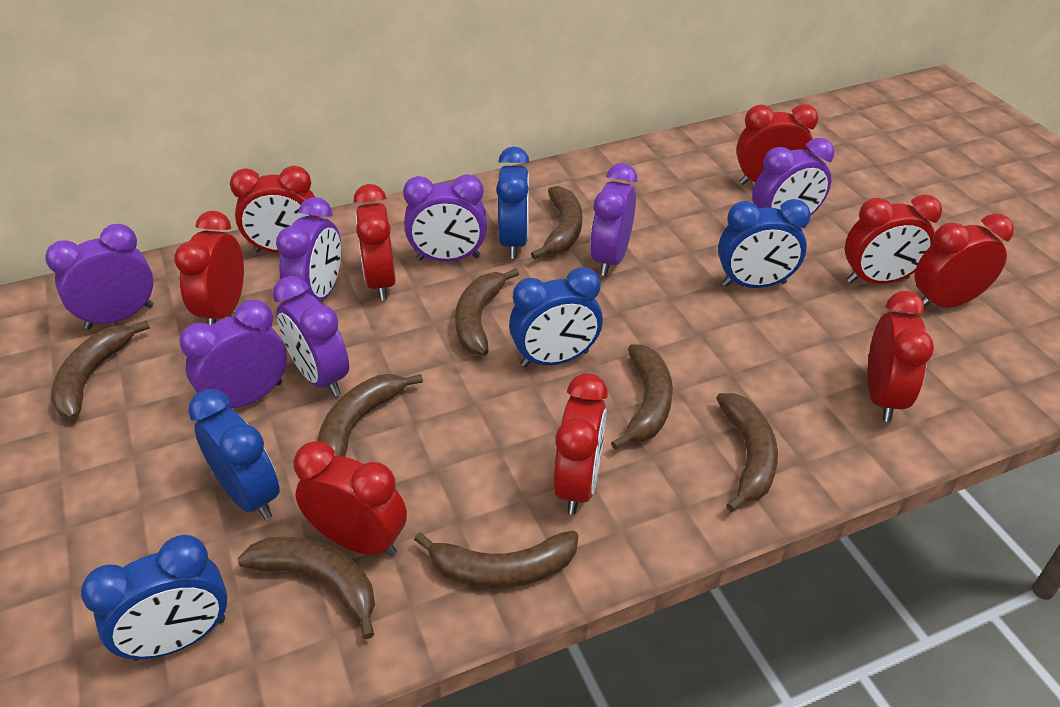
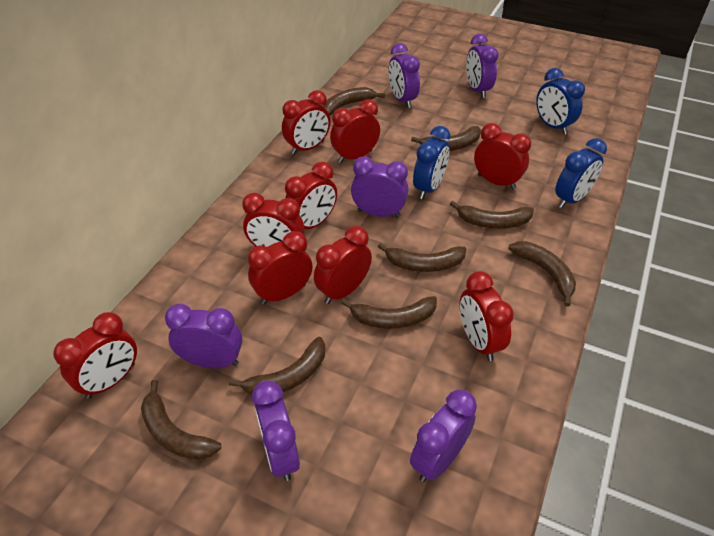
blue clock: 5 -> 3
purple clock: 7 -> 6

